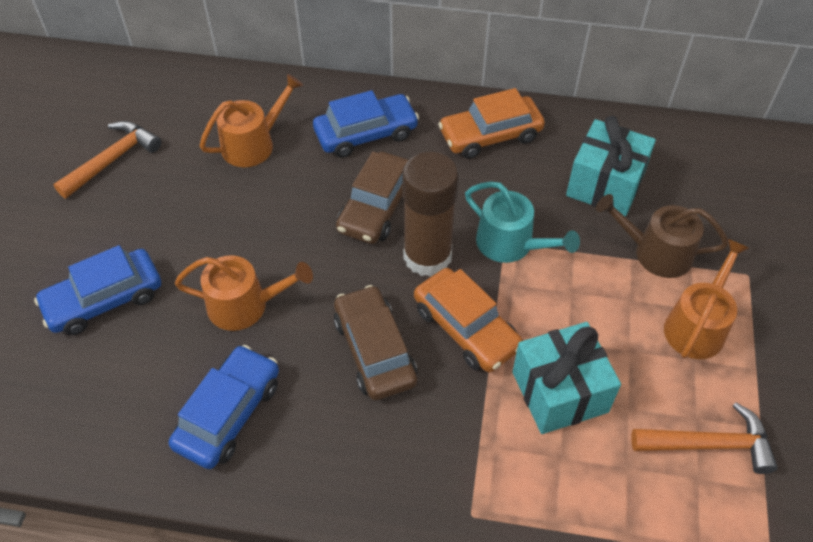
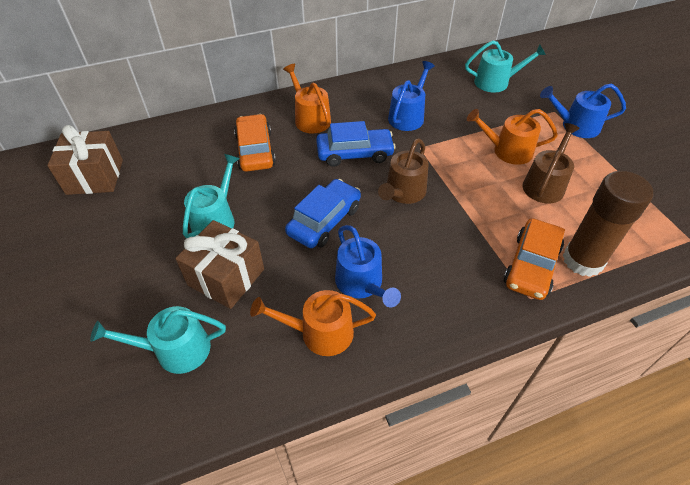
blue car: 3 -> 2
blue watering can: 0 -> 3
brown car: 2 -> 0
brown gift: 0 -> 2
brown watering can: 1 -> 2
orange hammer: 2 -> 0
turquoise gift: 2 -> 0
turquoise watering can: 1 -> 3

